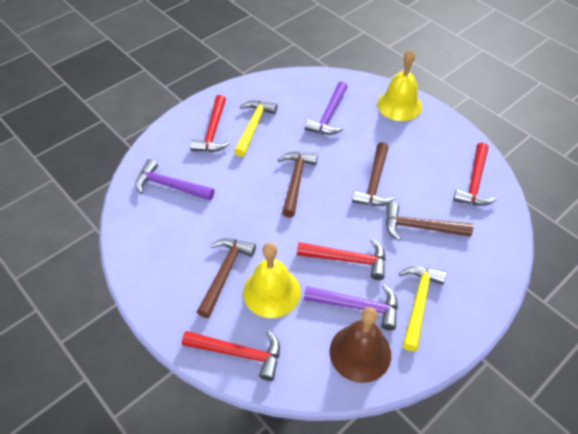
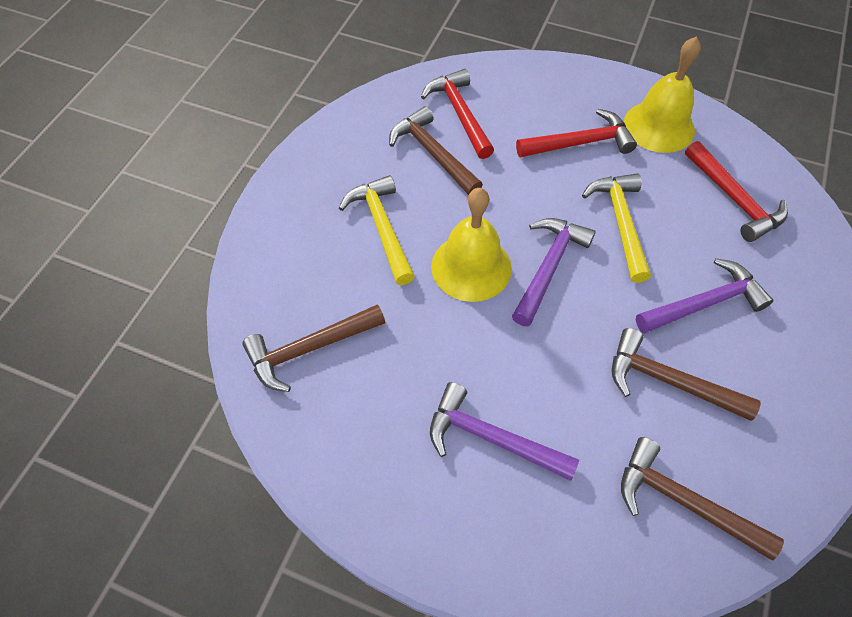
brown bell: 1 -> 0
red hammer: 4 -> 3

